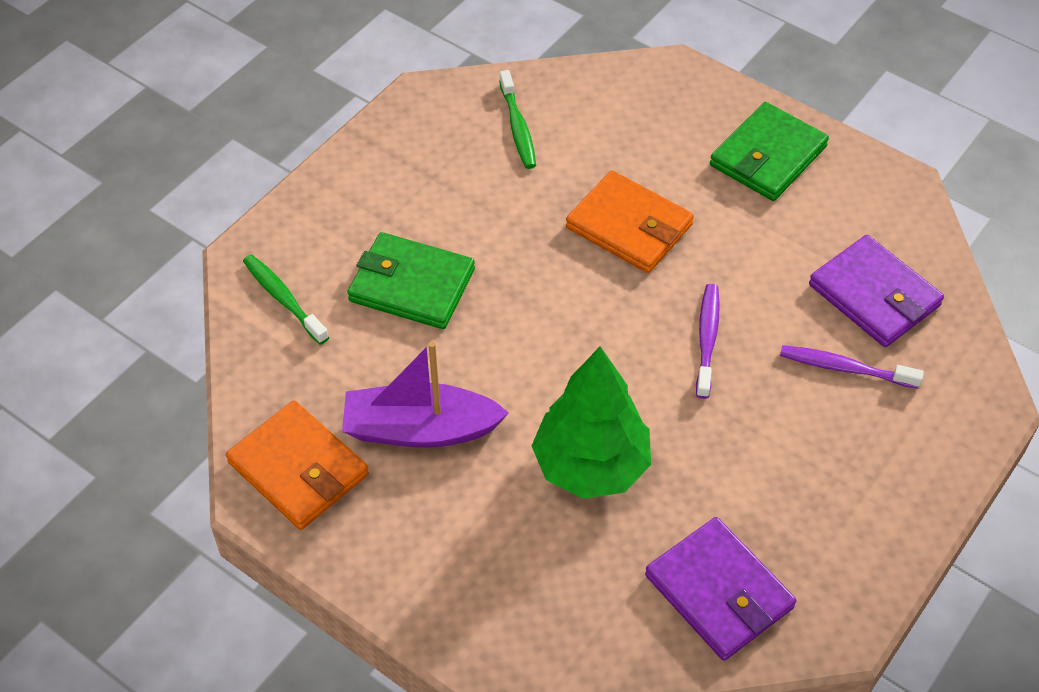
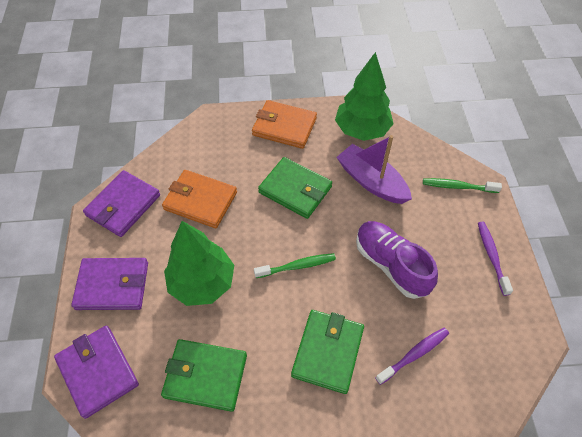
green tree: 1 -> 2
green wallet: 2 -> 3
purple shoe: 0 -> 1
purple wallet: 2 -> 3

